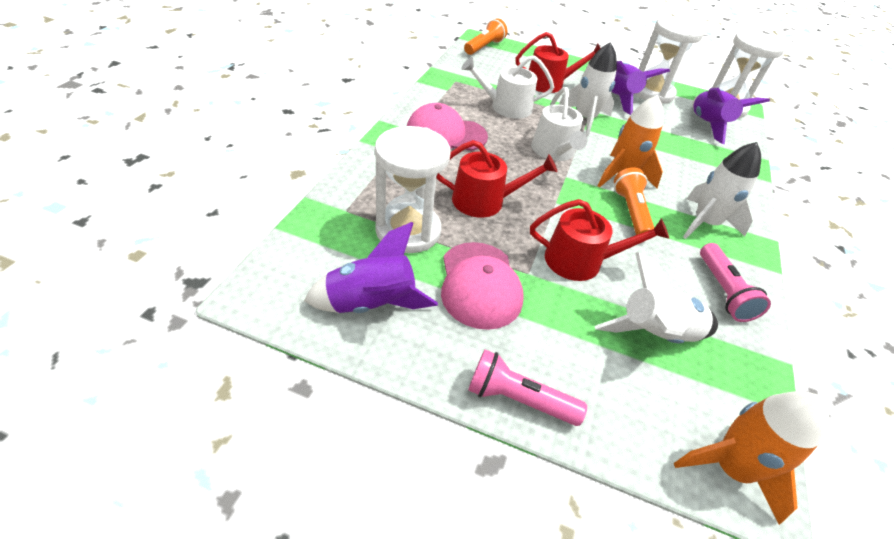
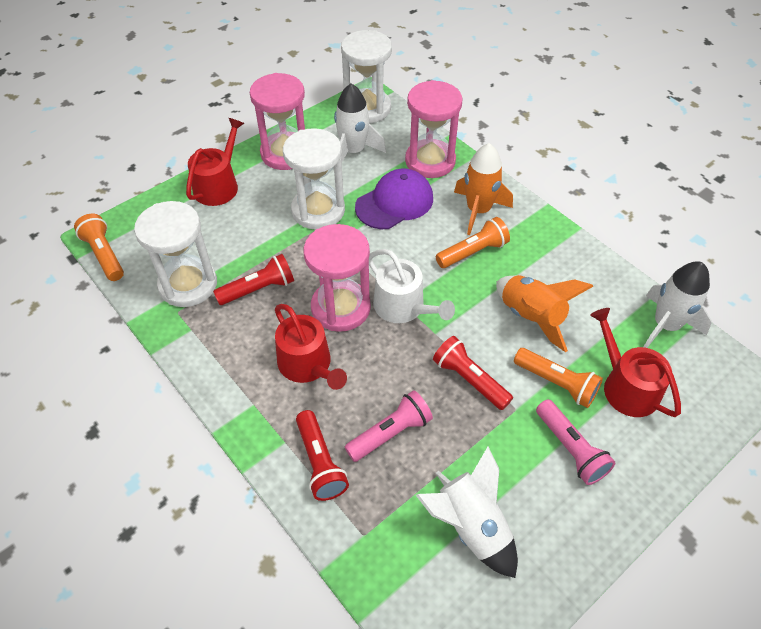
orange flashlight: 2 -> 3
pink cap: 2 -> 0
pink hourglass: 0 -> 3
purple cap: 0 -> 1
purple rocket: 3 -> 0
red flashlight: 0 -> 3
white watering can: 2 -> 1

